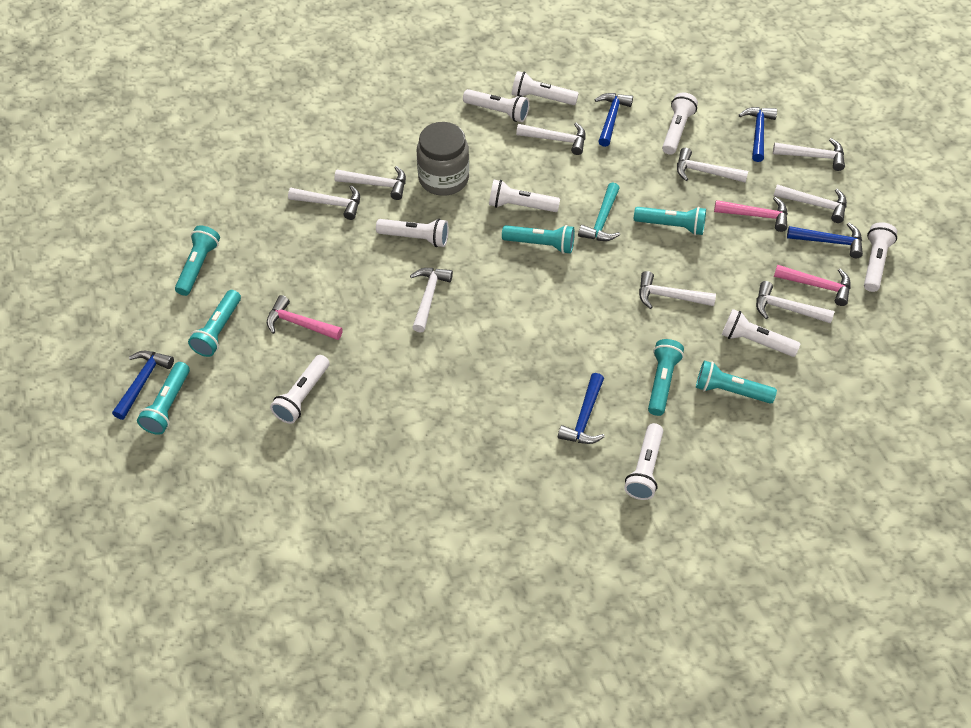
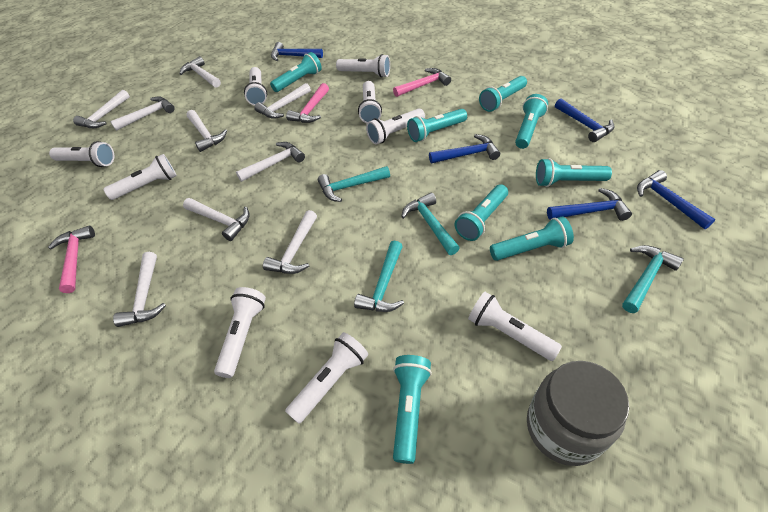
turquoise flashlight: 7 -> 8
turquoise hammer: 1 -> 4

